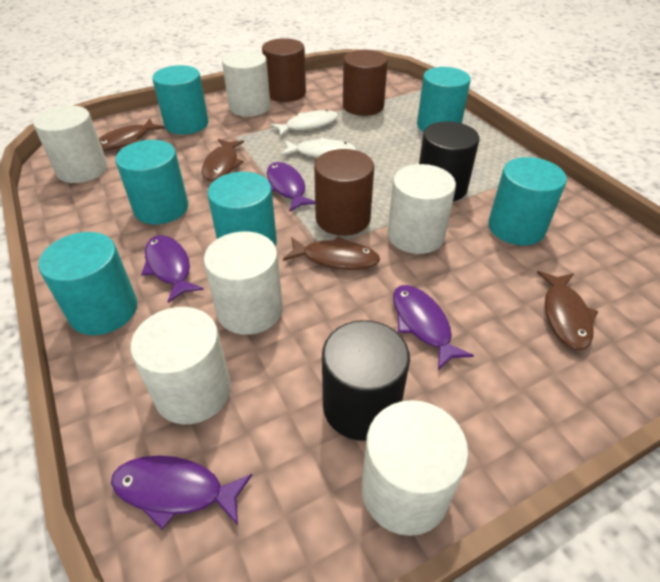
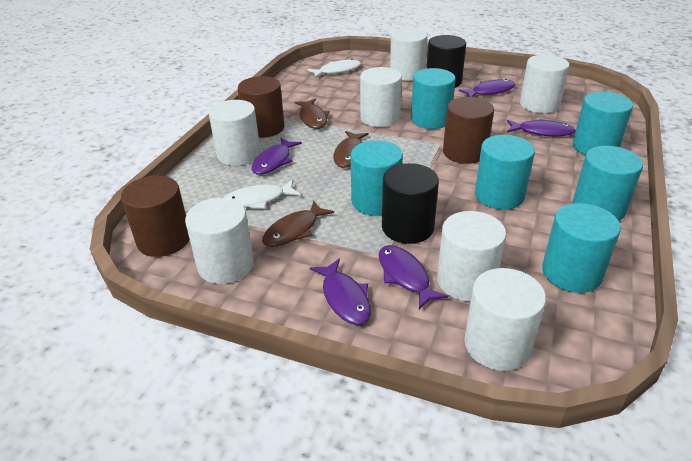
brown fish: 4 -> 3
purple fish: 4 -> 5
white cylinder: 6 -> 7

